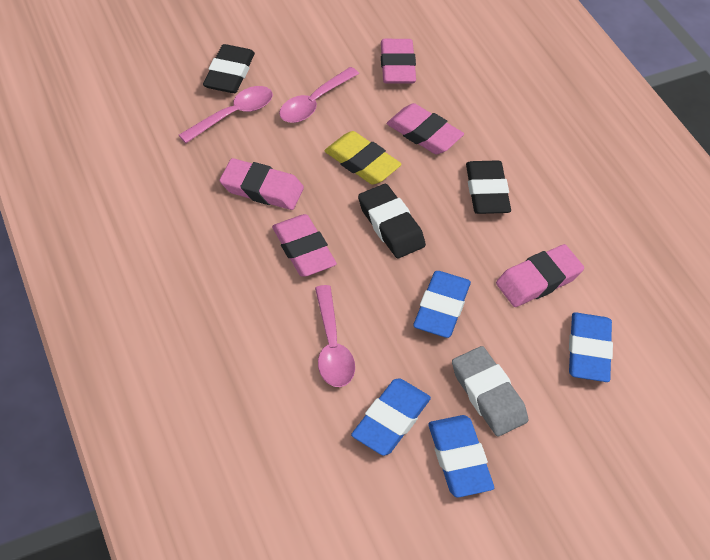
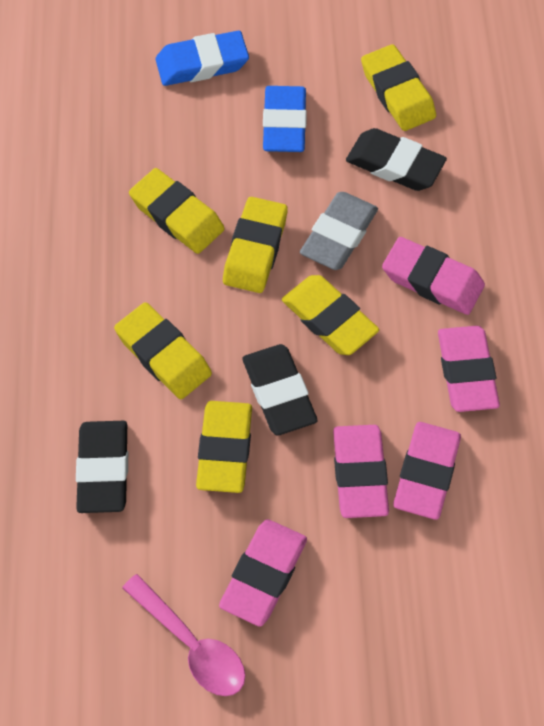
blue eraser: 4 -> 2
pink spoon: 3 -> 1
yellow eraser: 1 -> 6

